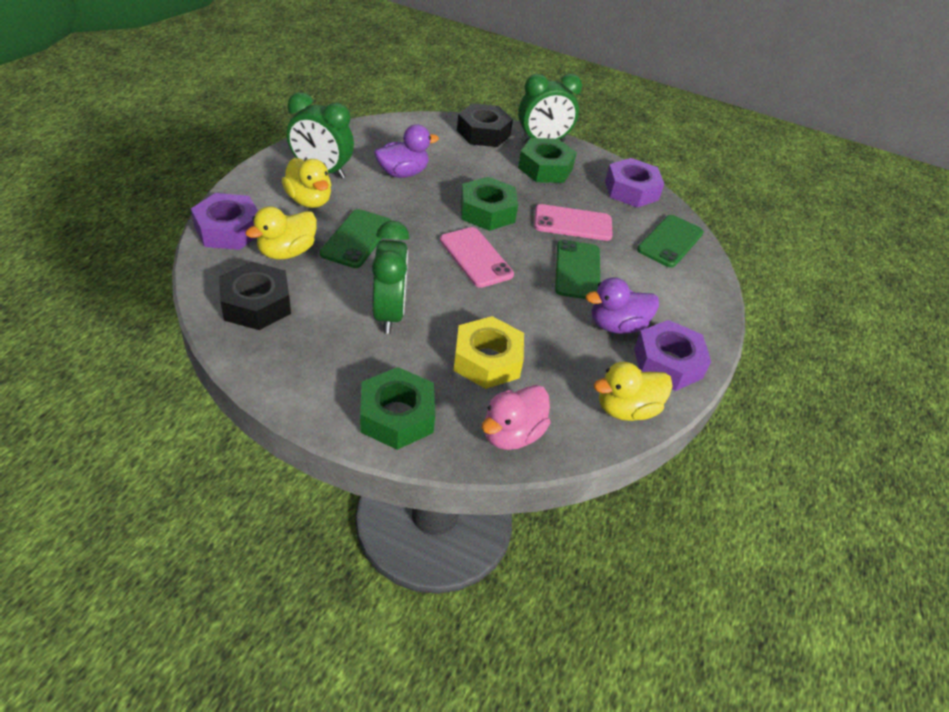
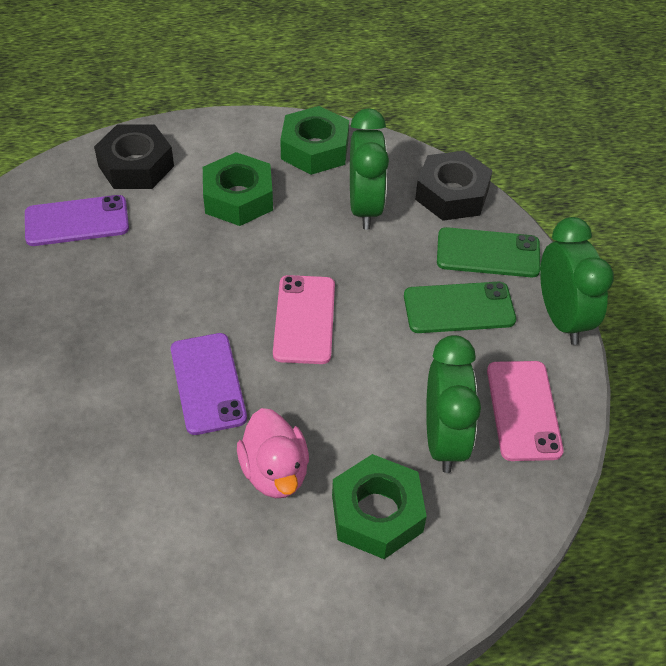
green phone: 3 -> 2
purple duck: 2 -> 0
purple nut: 3 -> 0
purple phone: 0 -> 2
yellow duck: 3 -> 0
yellow nut: 1 -> 0

